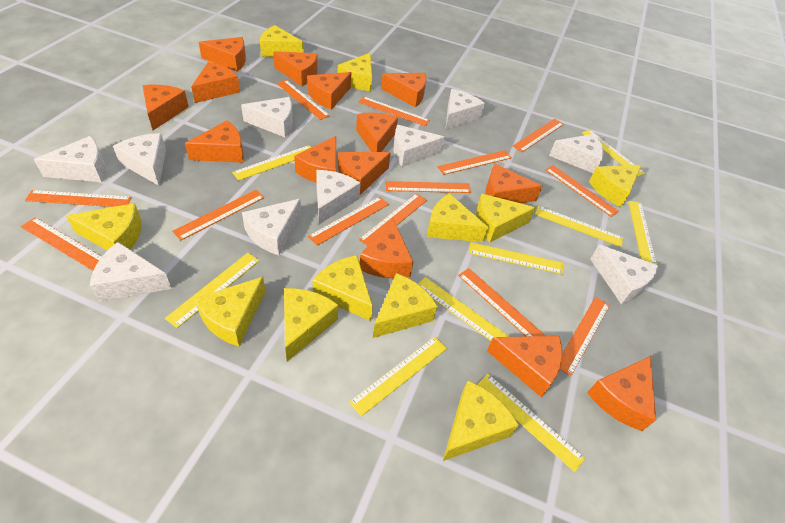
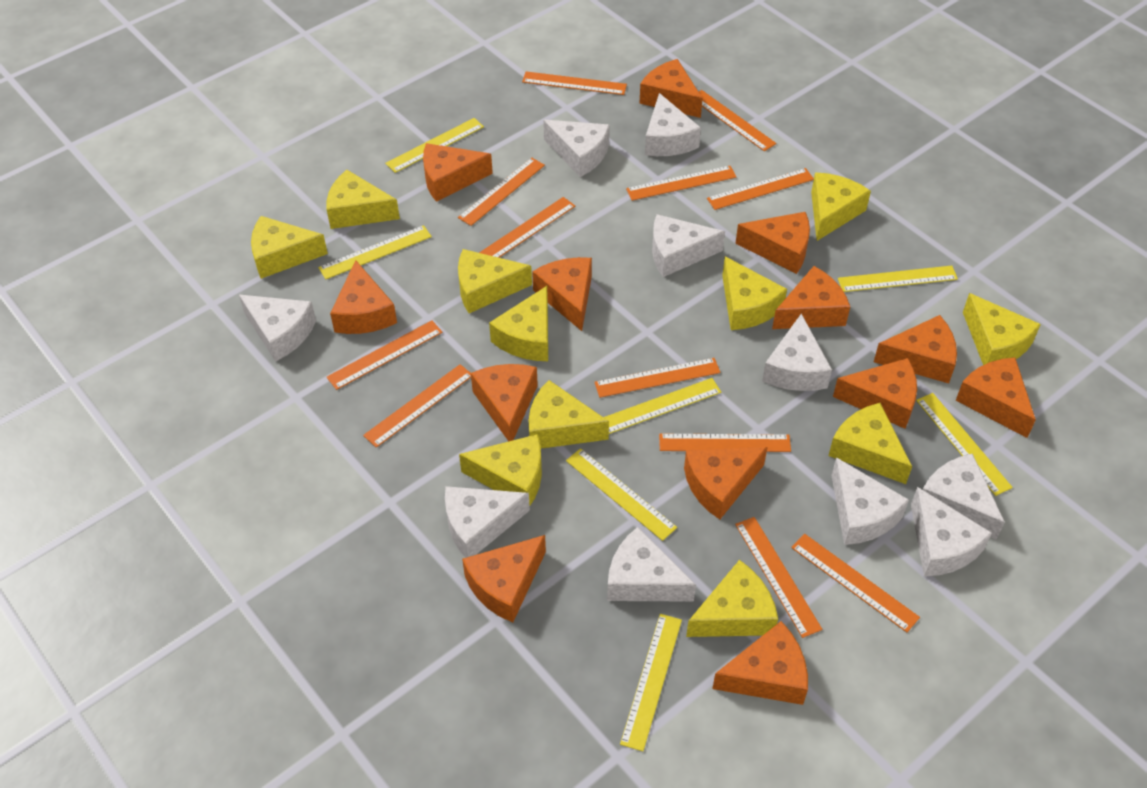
orange cheese: 14 -> 13
orange ruler: 13 -> 12
yellow ruler: 9 -> 7

